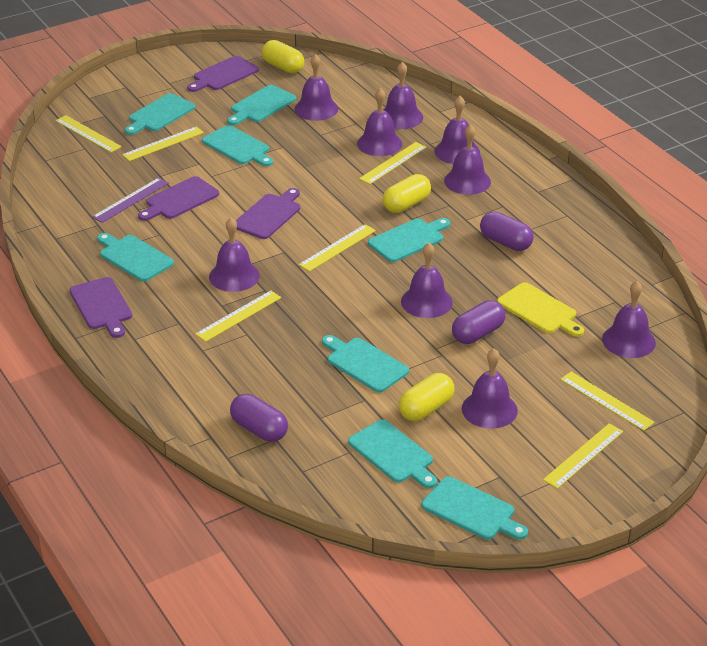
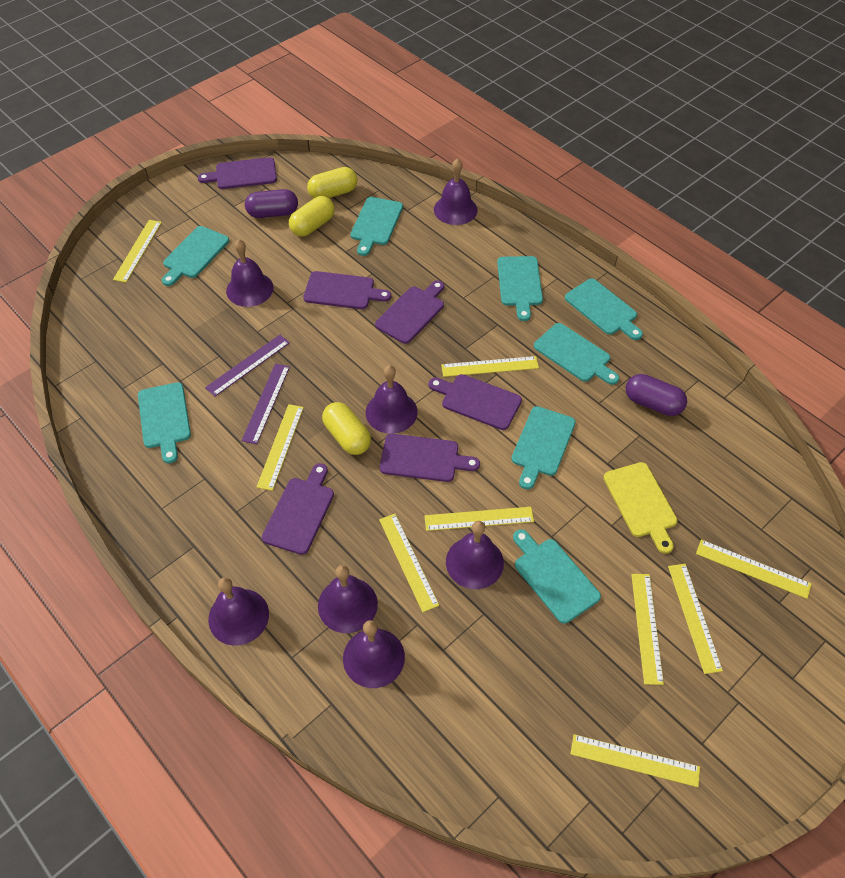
purple bell: 9 -> 7
purple capsule: 3 -> 2
purple cutting board: 4 -> 6
purple ruler: 1 -> 2
yellow ruler: 7 -> 9

